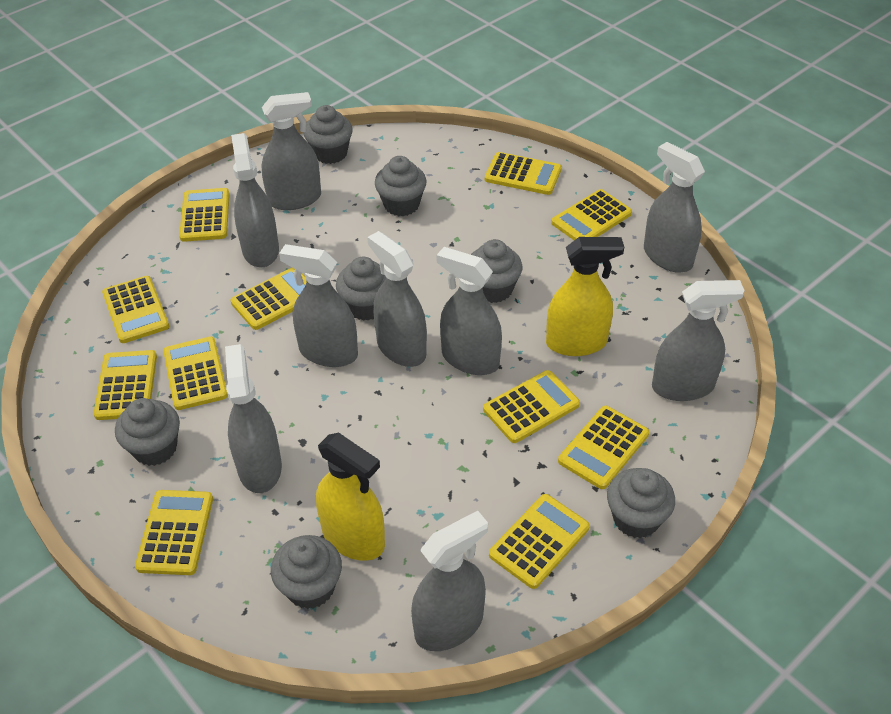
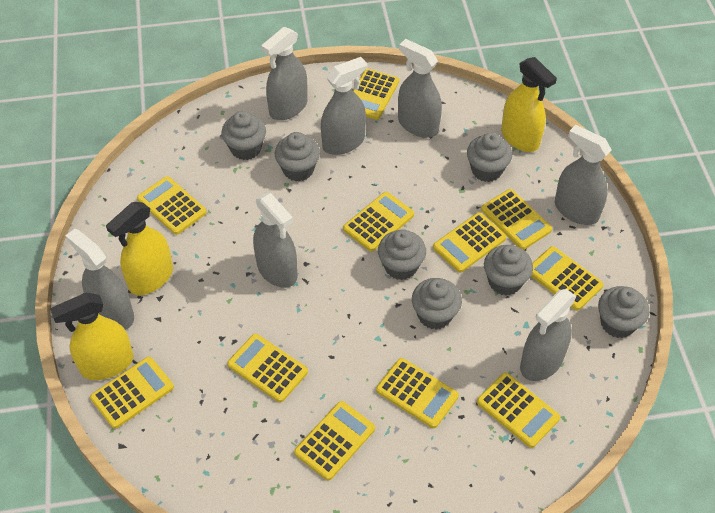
grey spray bottle: 9 -> 7
yellow spray bottle: 2 -> 3

